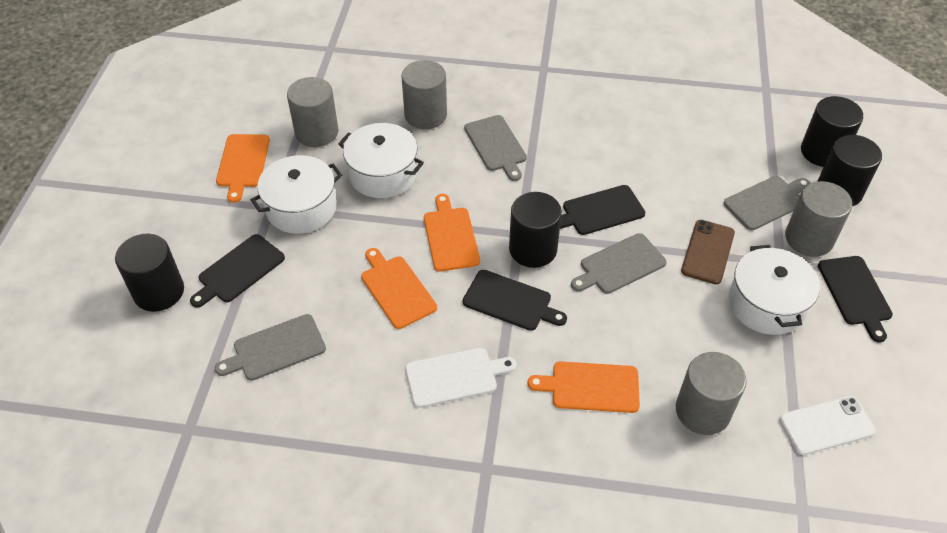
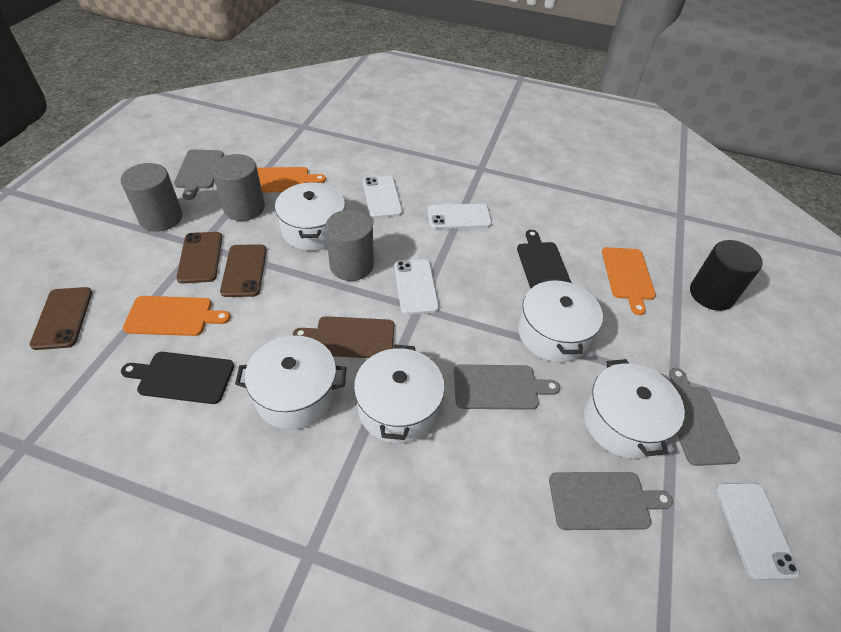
black cutting board: 4 -> 2
black cylinder: 4 -> 1
brown cutting board: 0 -> 1
brown phone: 1 -> 3
grey cylinder: 4 -> 3
orange cutting board: 4 -> 3
white cutting board: 1 -> 0
white phone: 1 -> 4
white pot: 3 -> 5

